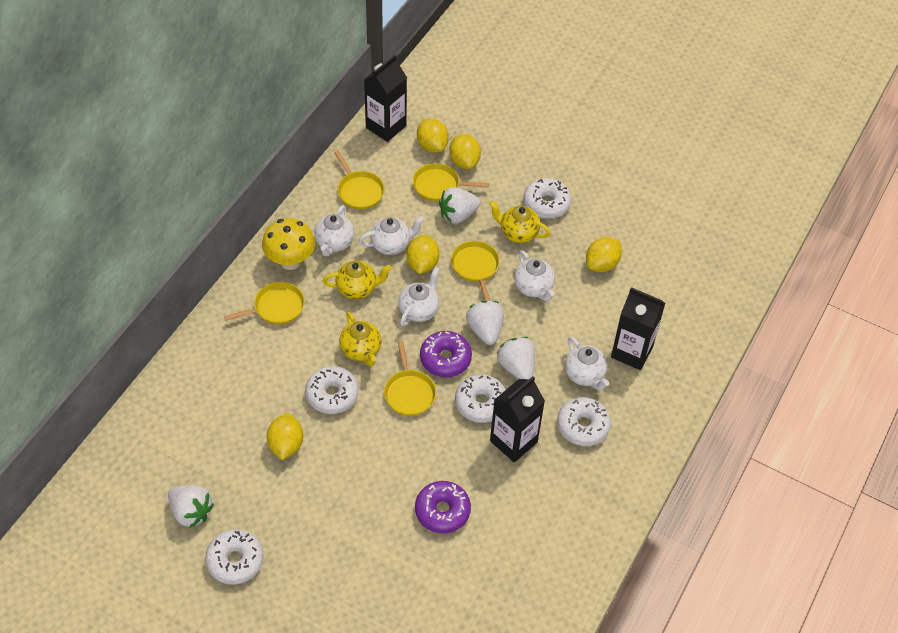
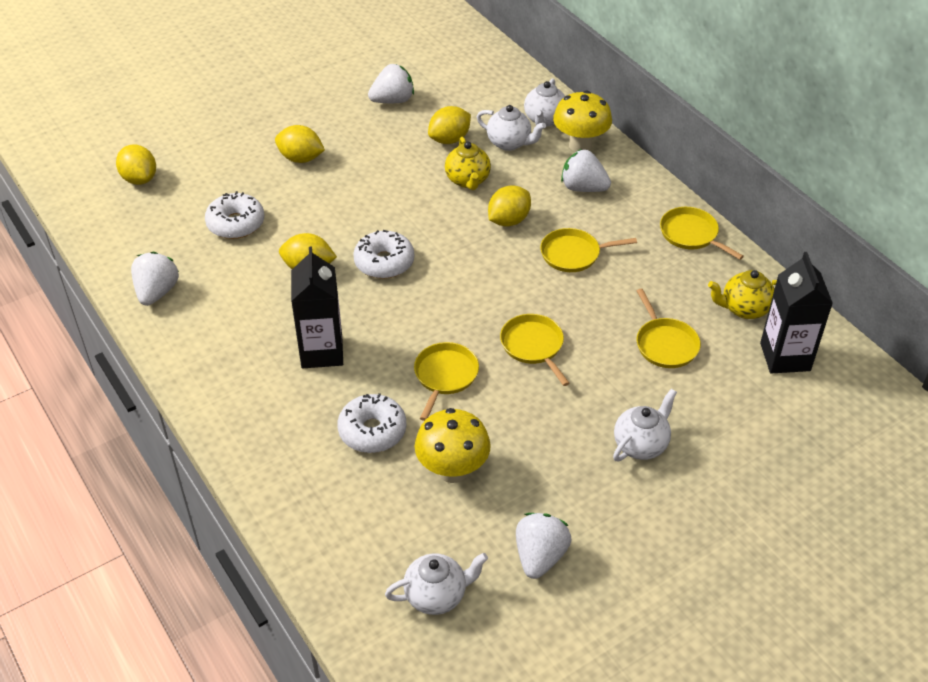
black carton: 3 -> 2
purple donut: 2 -> 0
white donut: 5 -> 3
white teapot: 5 -> 4
yellow mushroom: 1 -> 2
yellow teapot: 3 -> 2

